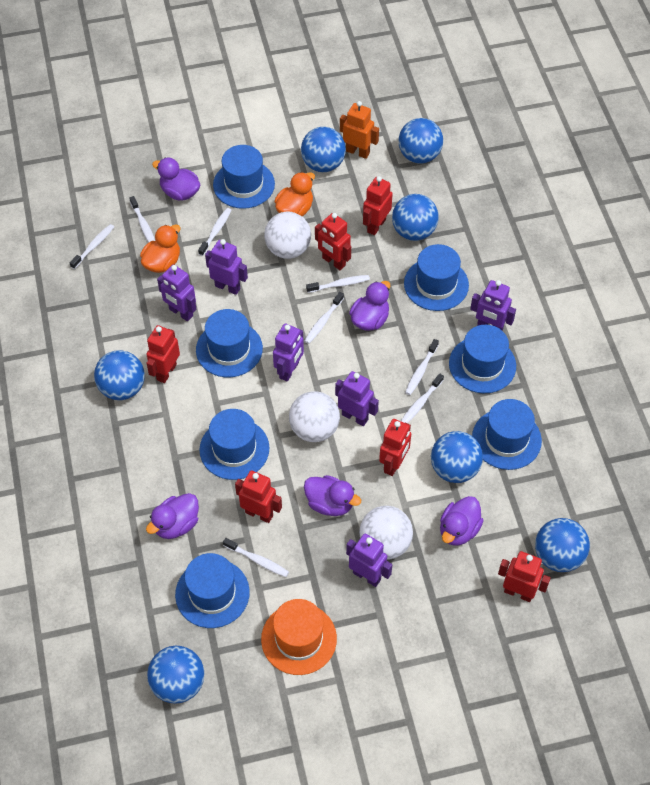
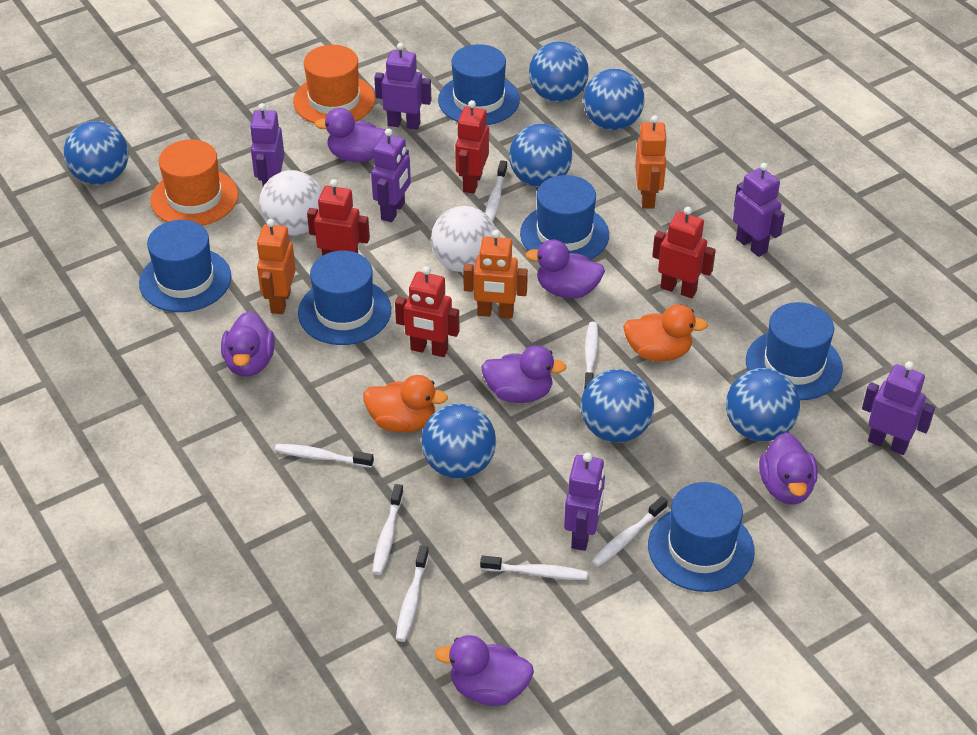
blue hat: 7 -> 6
orange hat: 1 -> 2
orange robot: 1 -> 3
purple duck: 5 -> 6
red robot: 6 -> 4
white ball: 3 -> 2
white toothbrush: 8 -> 7

